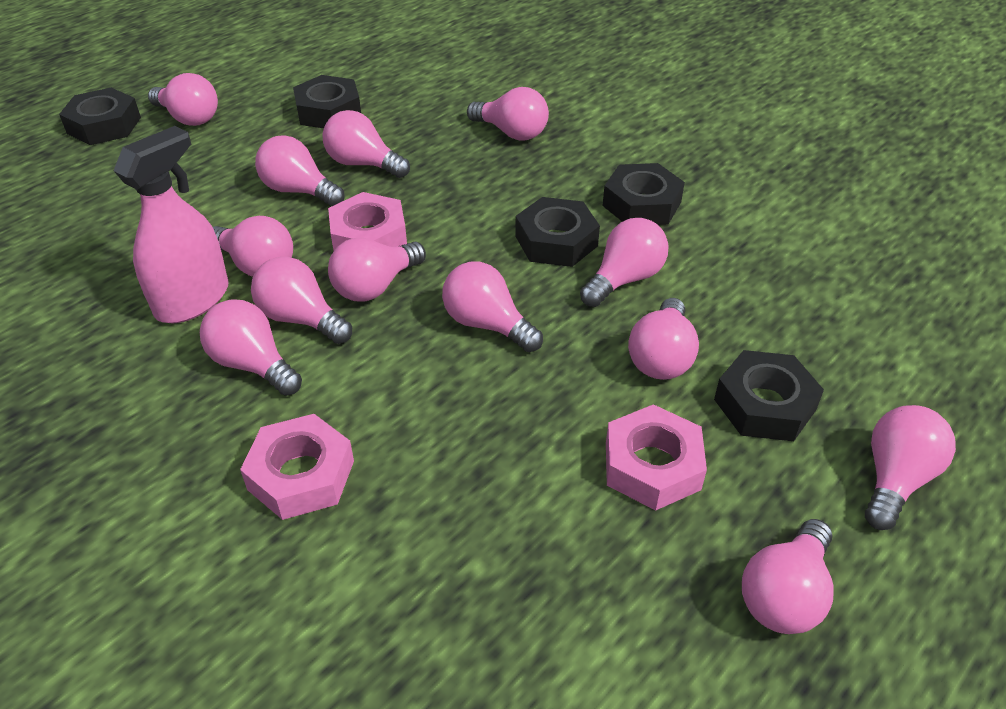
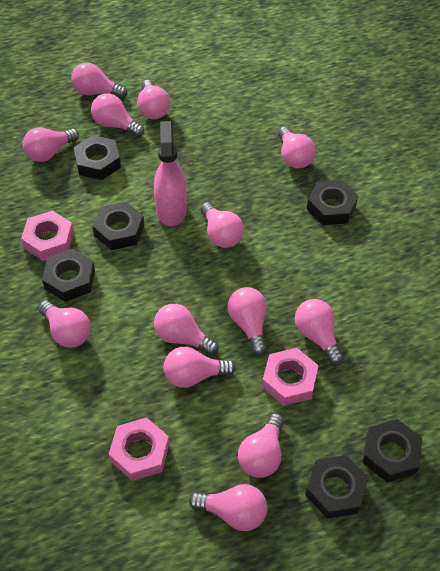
black nut: 5 -> 6

